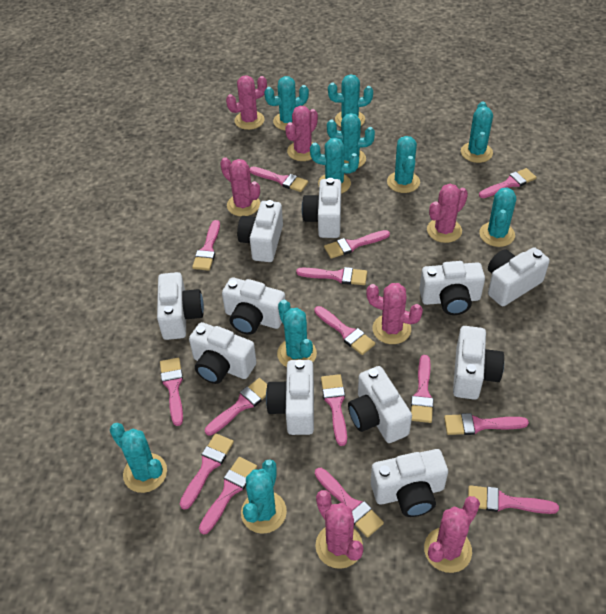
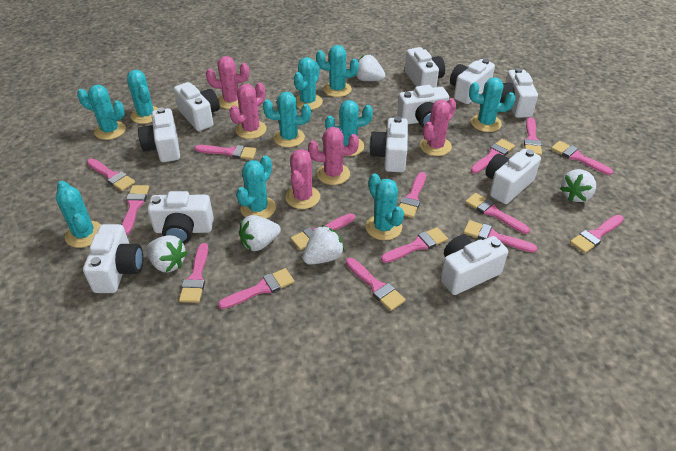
pink cactus: 7 -> 5
white strawberry: 0 -> 5

